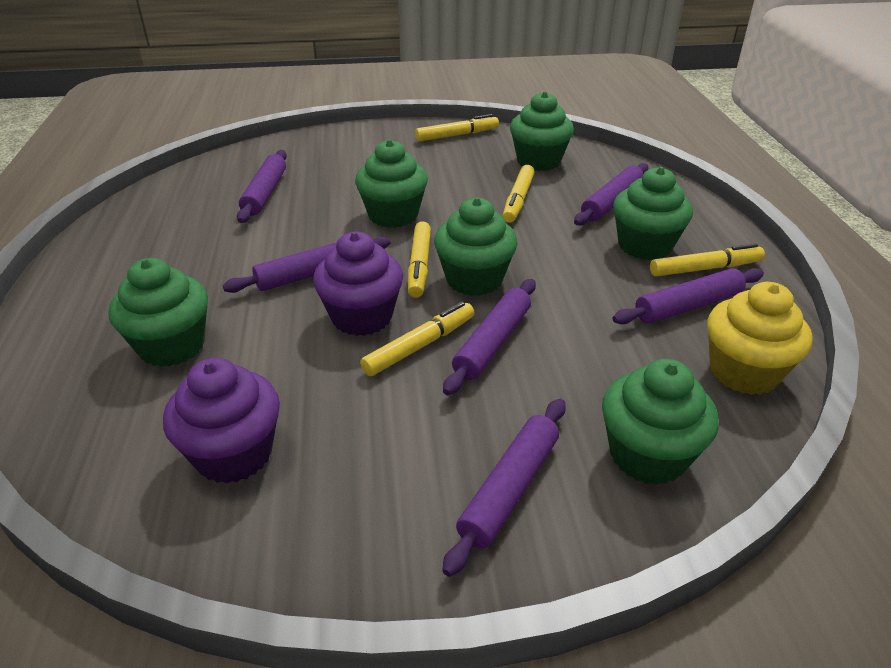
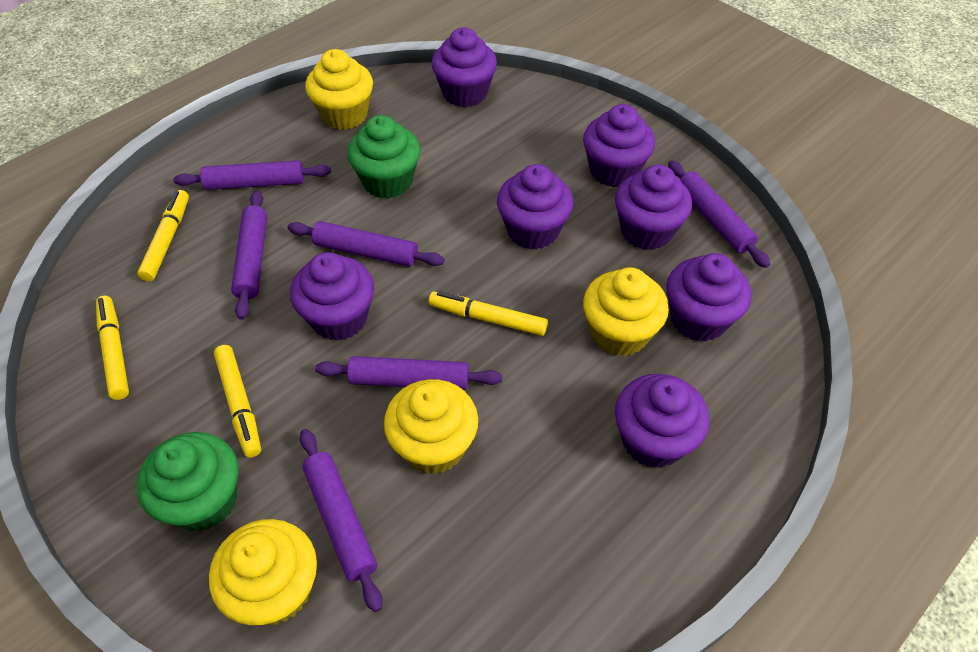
green cupcake: 6 -> 2
purple cupcake: 2 -> 7
yellow cupcake: 1 -> 4
yellow marker: 5 -> 4

